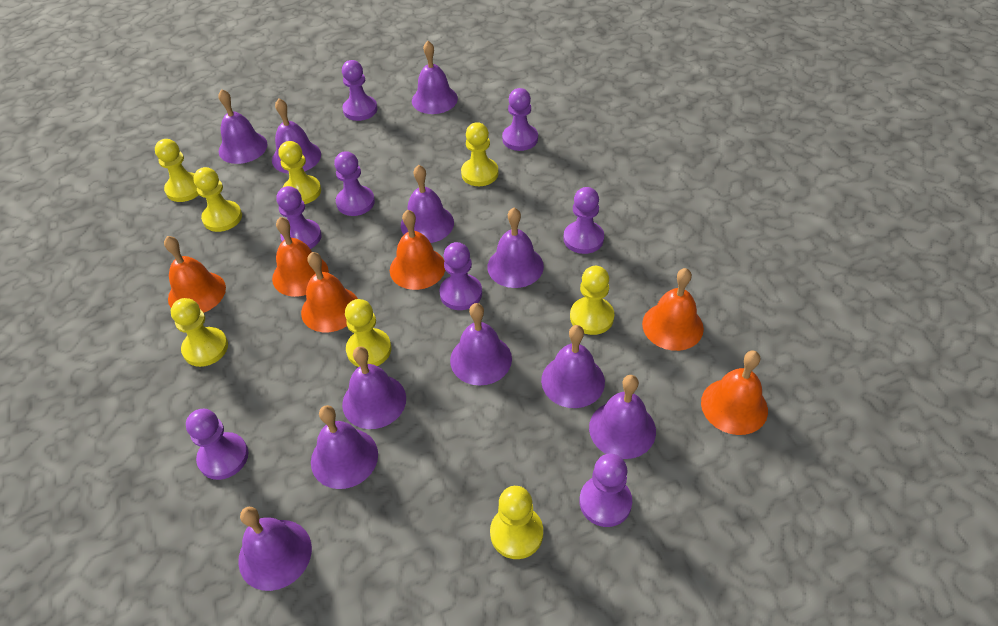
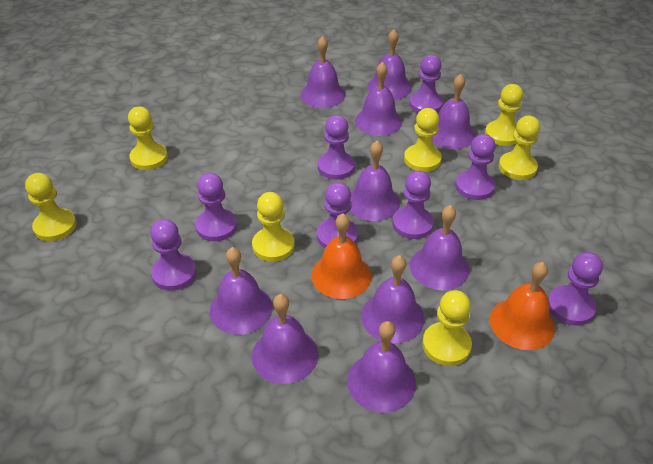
orange bell: 6 -> 2
purple bell: 11 -> 10
yellow pawn: 8 -> 7

